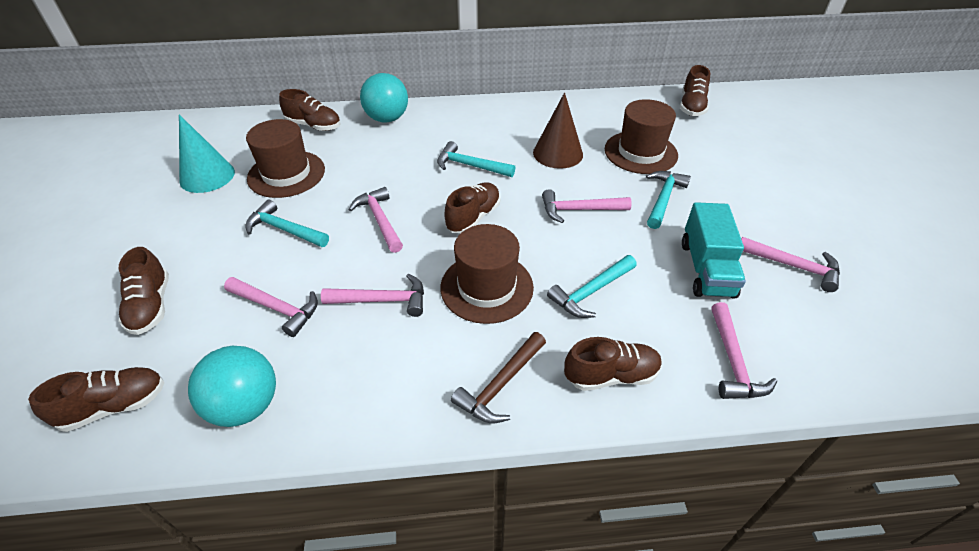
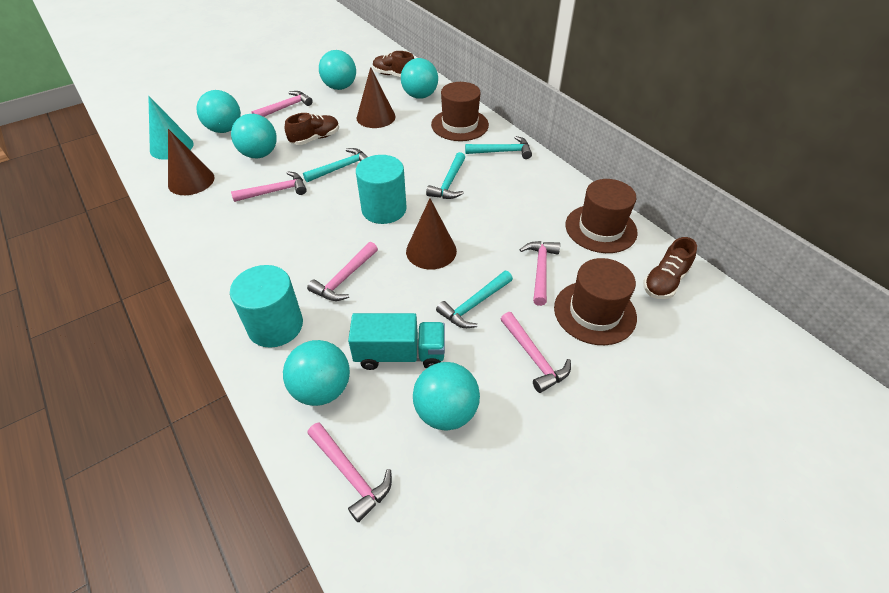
brown cone: 1 -> 3
brown hammer: 1 -> 0
brown shoe: 6 -> 3
turquoise ball: 2 -> 6
turquoise cylinder: 0 -> 2

